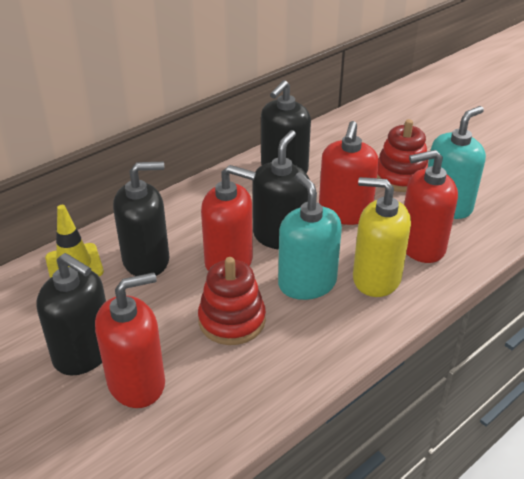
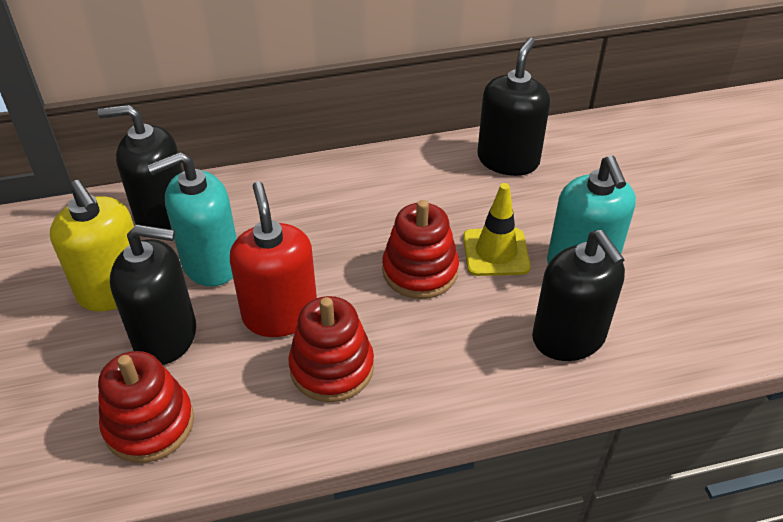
red soap dispenser: 4 -> 1
red stacking toy: 2 -> 3

